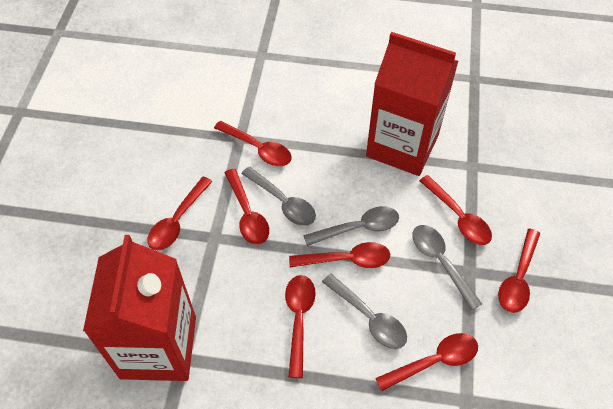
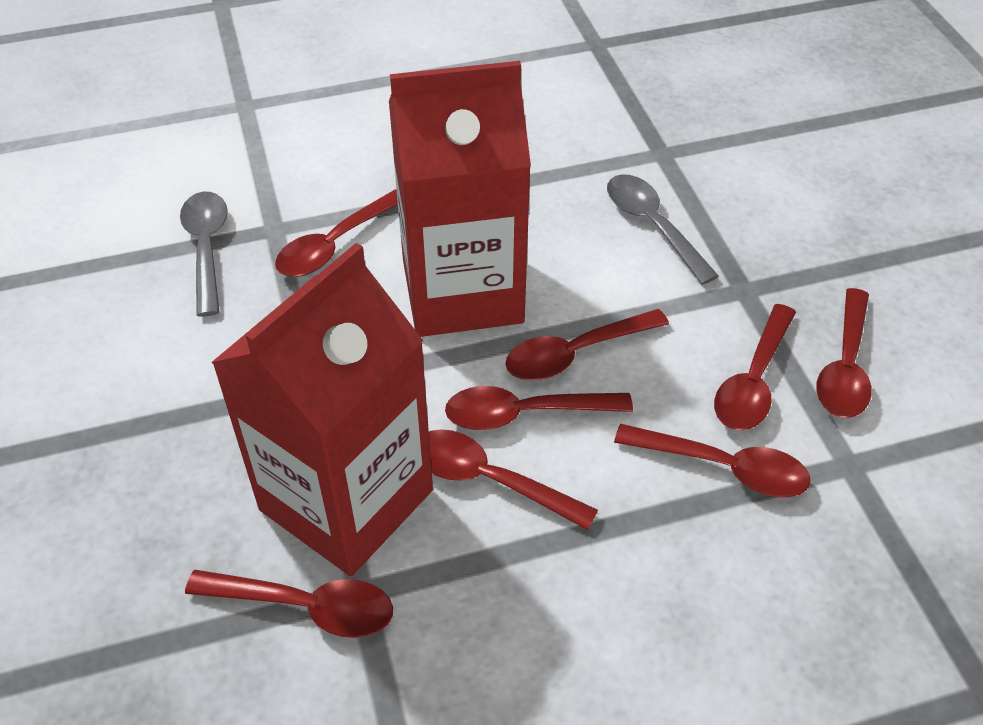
grey spoon: 4 -> 2

